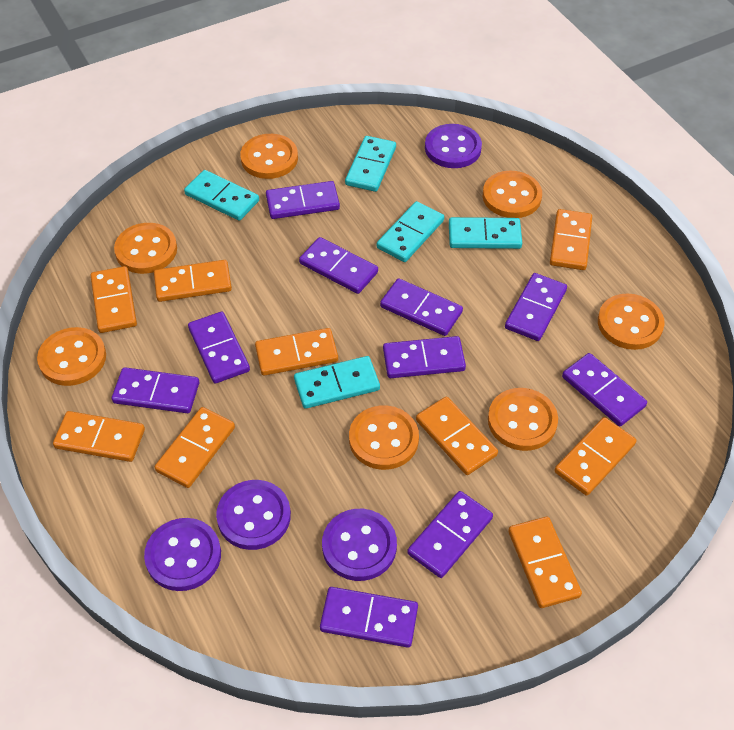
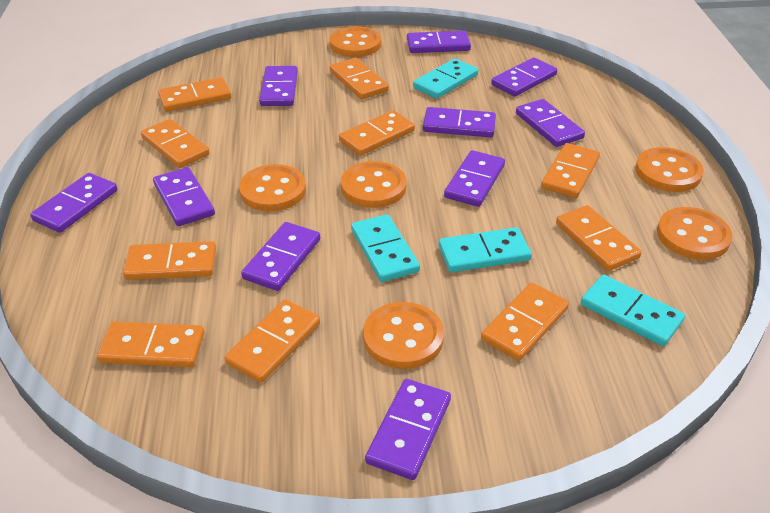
orange button: 7 -> 6
orange domino: 9 -> 10
purple button: 4 -> 0
turquoise domino: 5 -> 4

